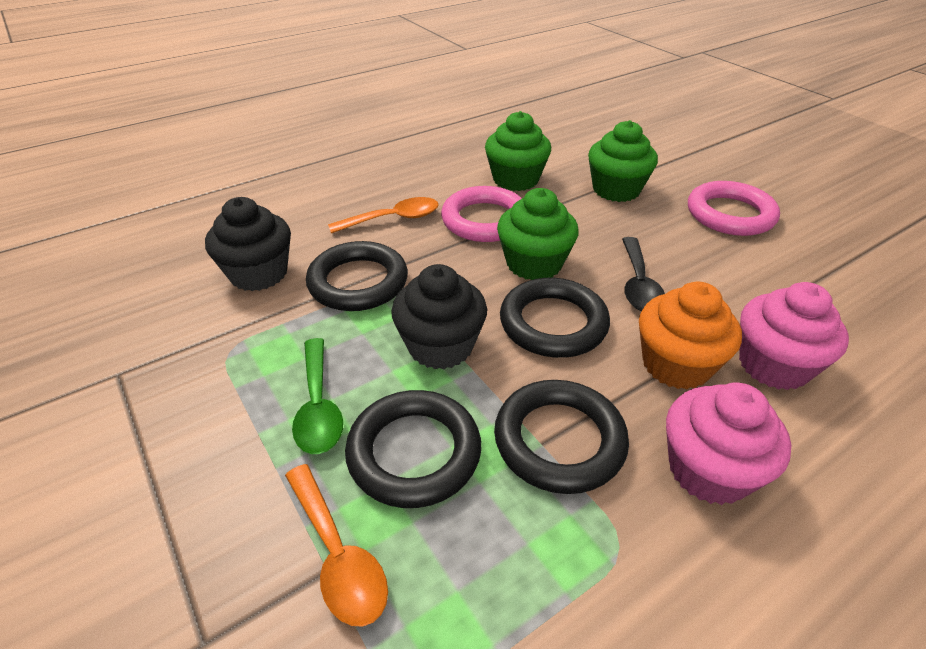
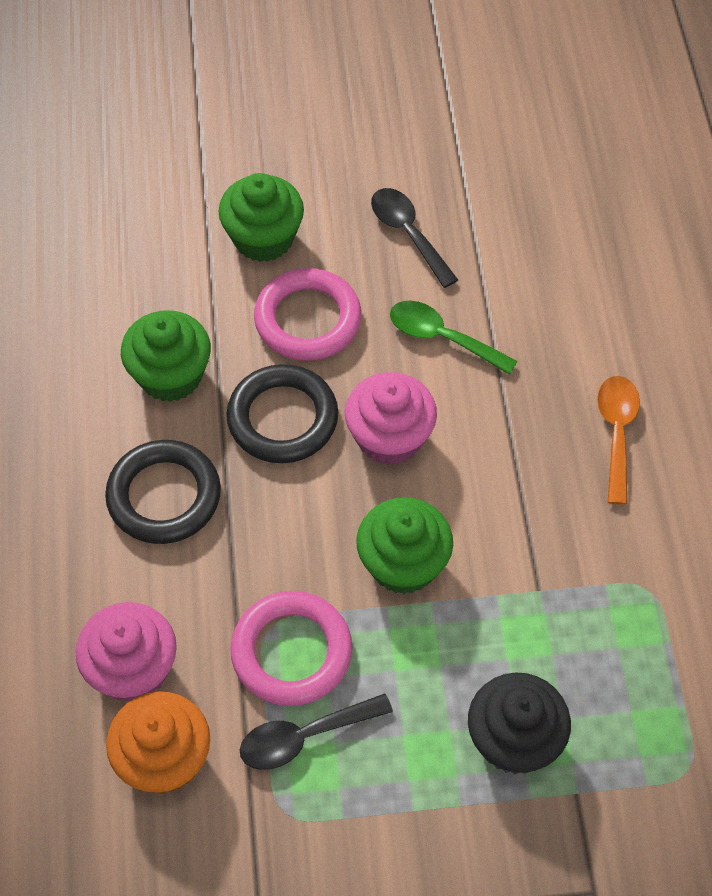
black cupcake: 2 -> 1
black ring: 4 -> 2
black spoon: 1 -> 2
orange spoon: 2 -> 1

